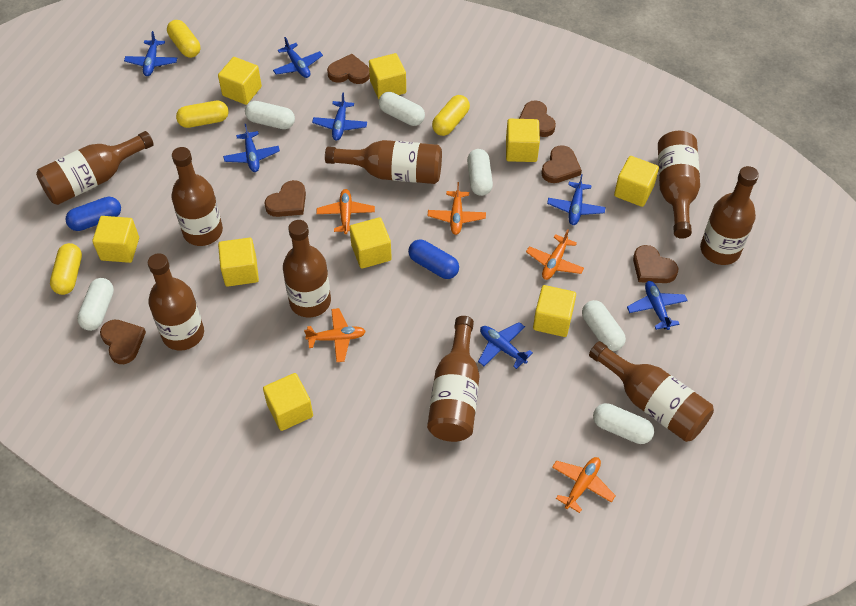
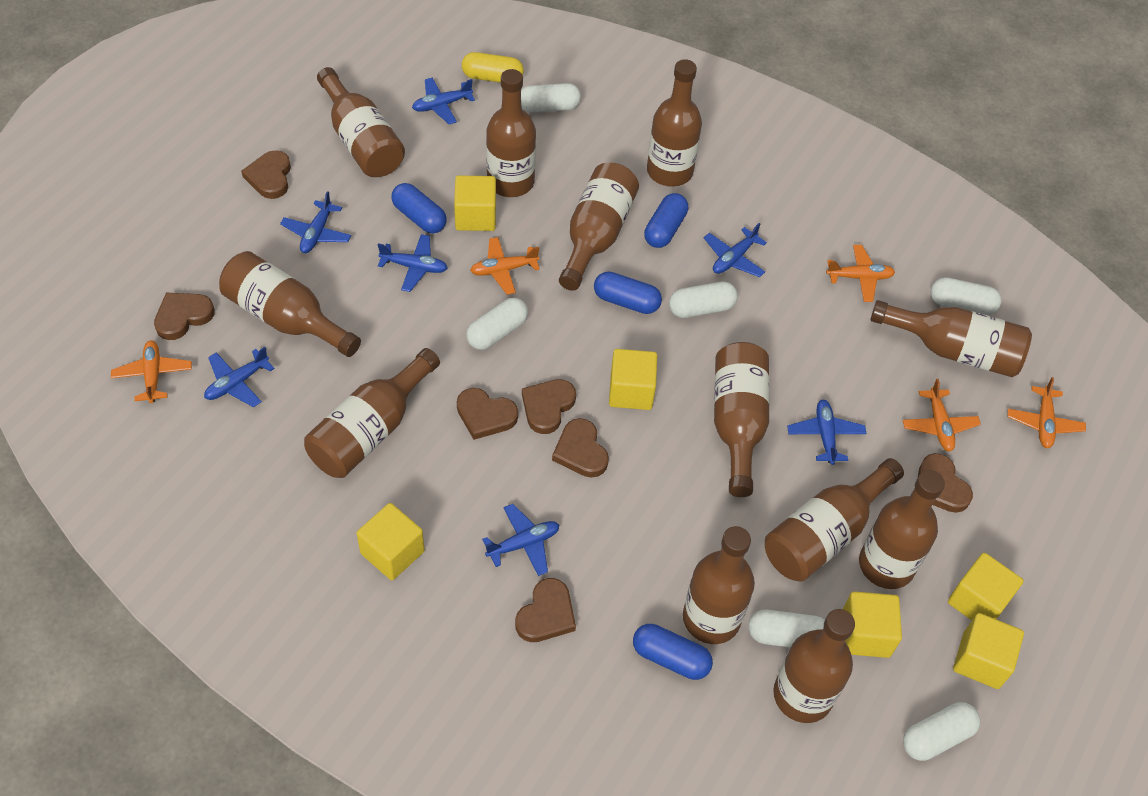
blue capsule: 2 -> 4
brown bottle: 9 -> 12
brown heart: 6 -> 7
yellow capsule: 4 -> 1
yellow cube: 9 -> 6

